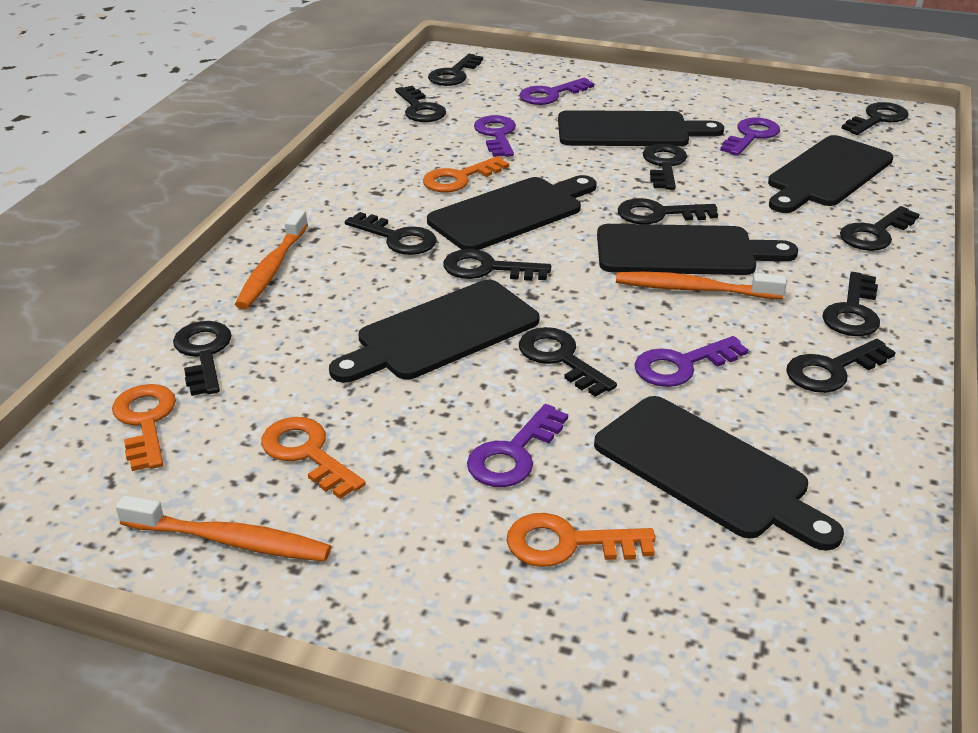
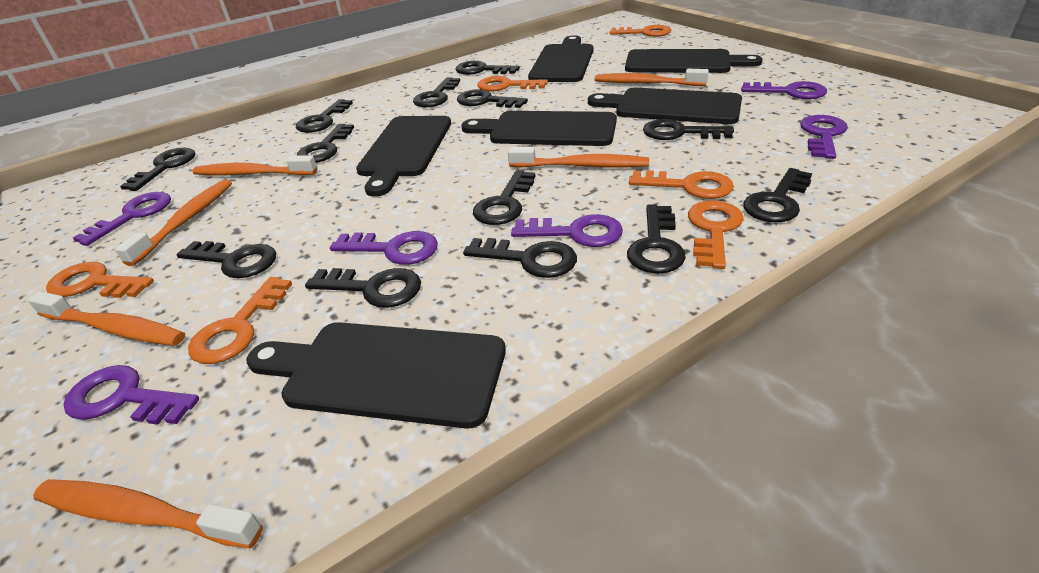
black key: 12 -> 13
orange key: 4 -> 6
orange toothbrush: 3 -> 6
purple key: 5 -> 6

